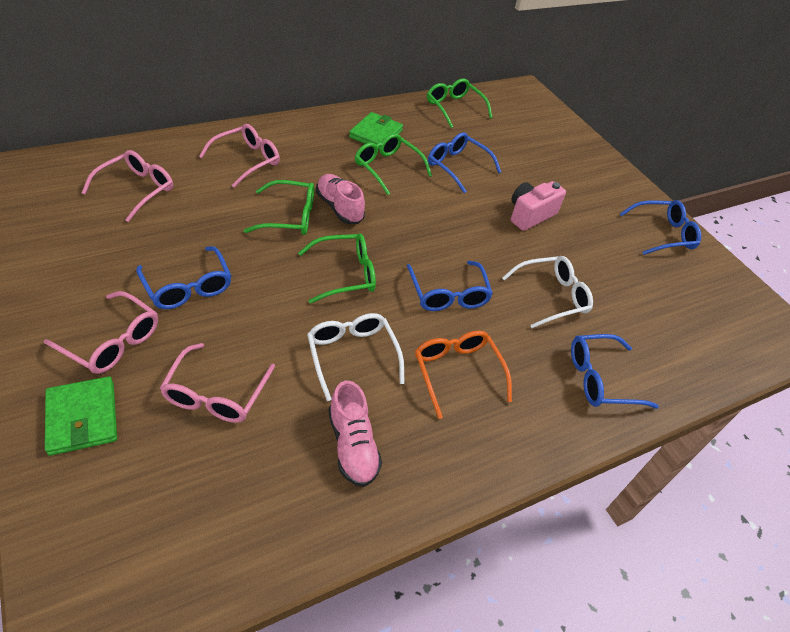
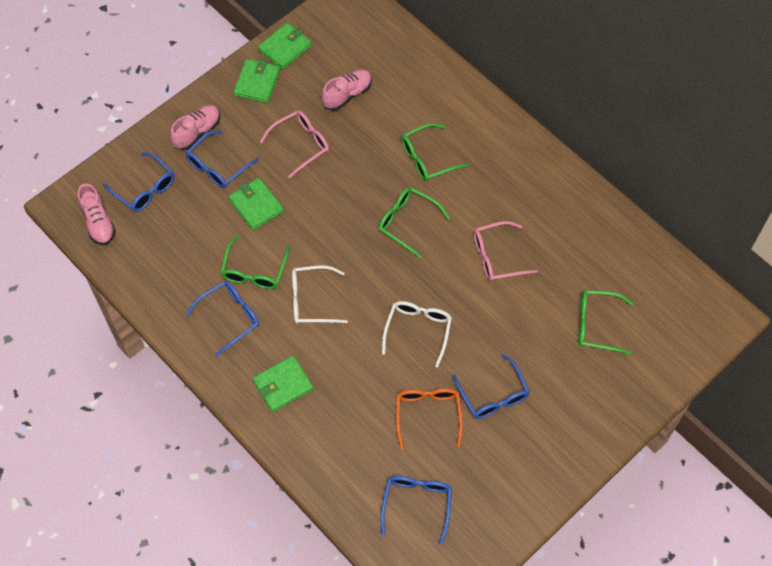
green wallet: 2 -> 4
pink camera: 1 -> 0
pink glasses: 4 -> 2
pink shoe: 2 -> 3

